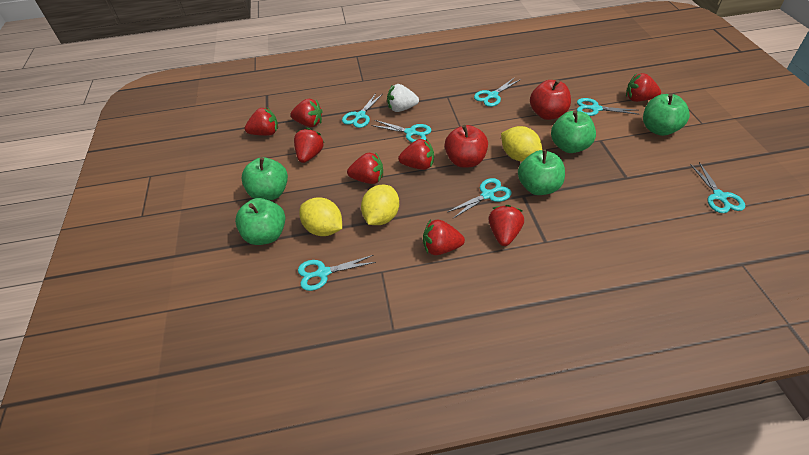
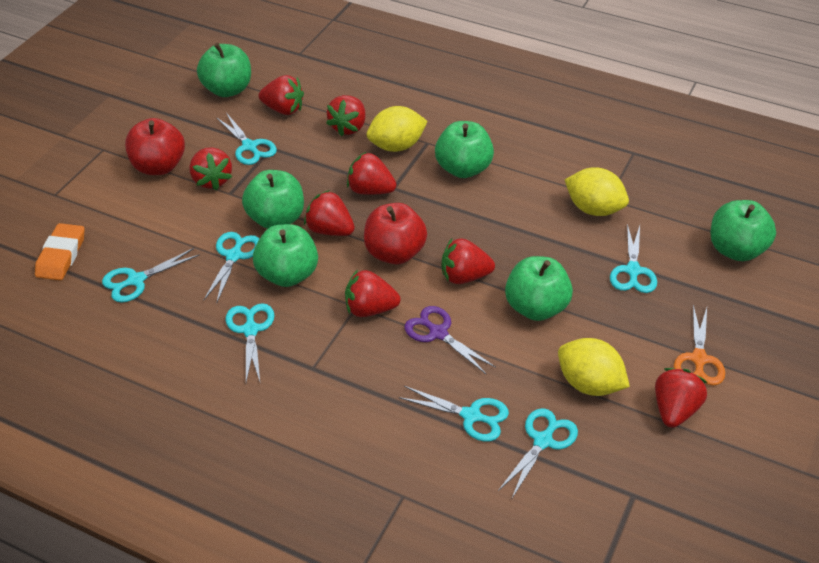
green apple: 5 -> 6
orange eraser: 0 -> 1
orange scissors: 0 -> 1
purple scissors: 0 -> 1
white strawberry: 1 -> 0

